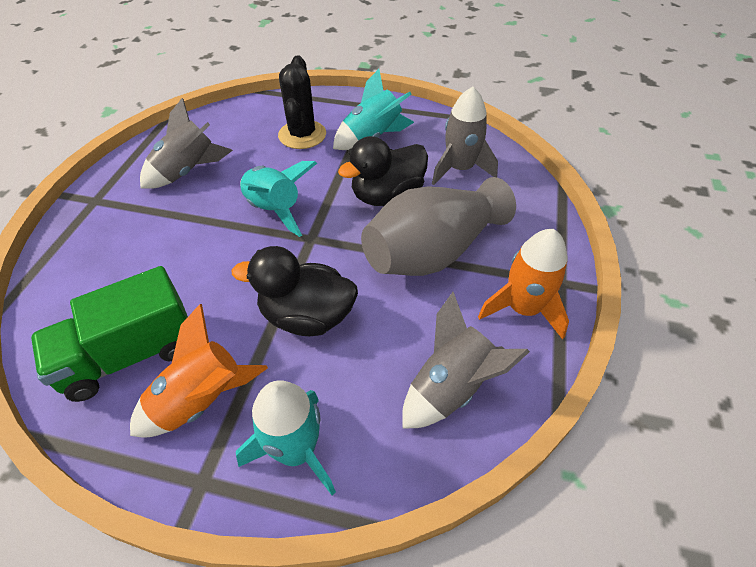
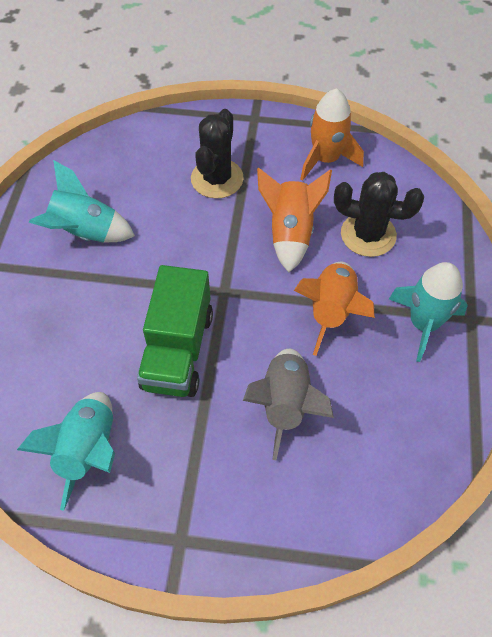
black cactus: 1 -> 2
black duck: 2 -> 0
grey rocket: 3 -> 1
grey vase: 1 -> 0
orange rocket: 2 -> 3

